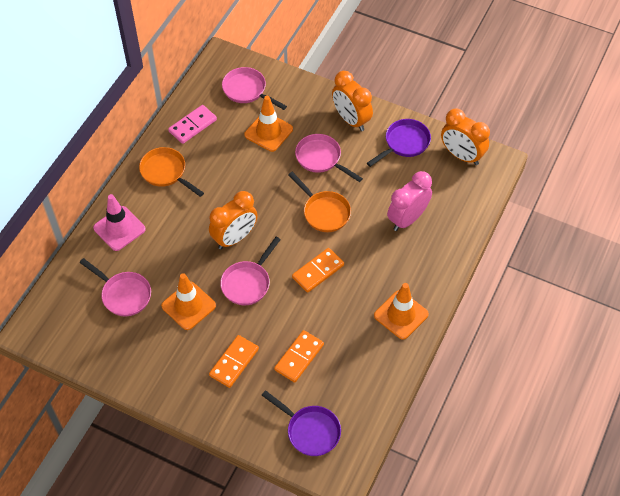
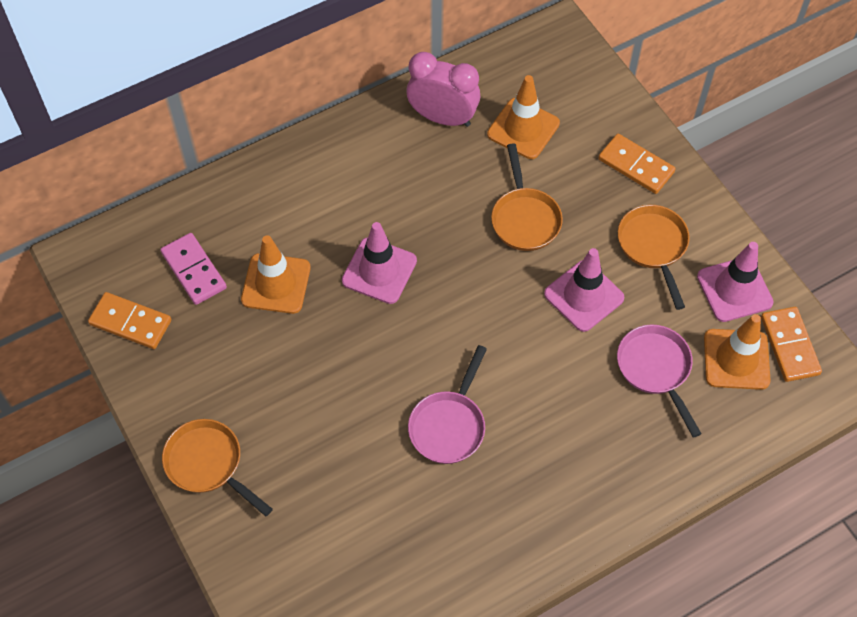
orange clock: 3 -> 0
orange pan: 2 -> 3
pink pan: 4 -> 2
pink traffic cone: 1 -> 3
purple pan: 2 -> 0

